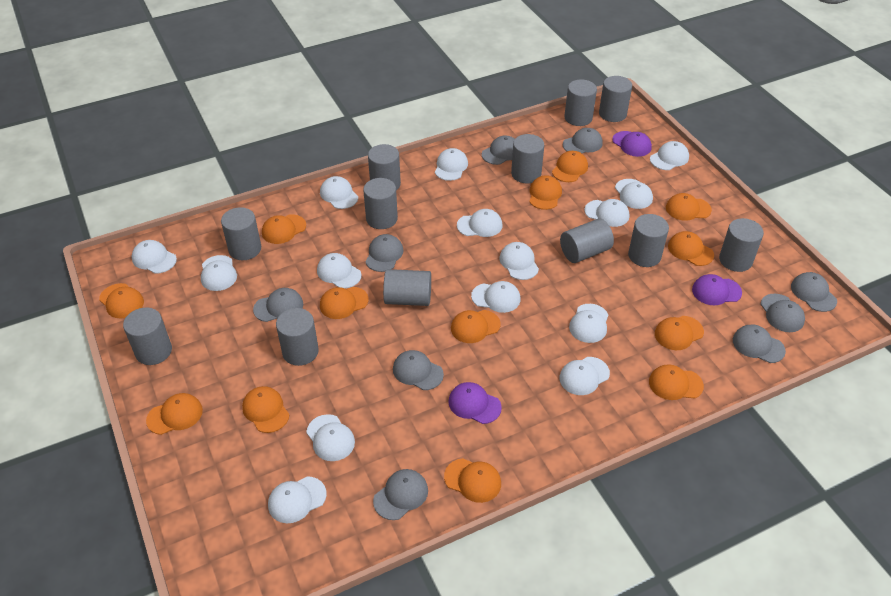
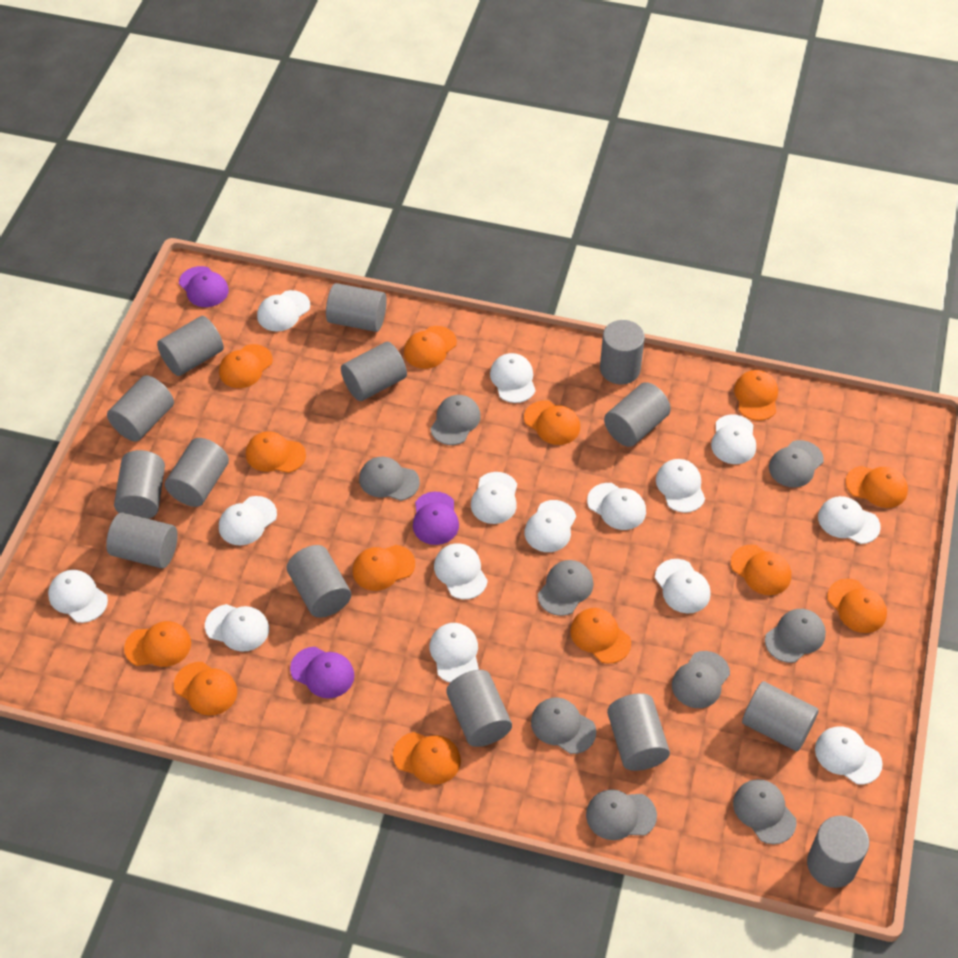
grey cylinder: 12 -> 14

